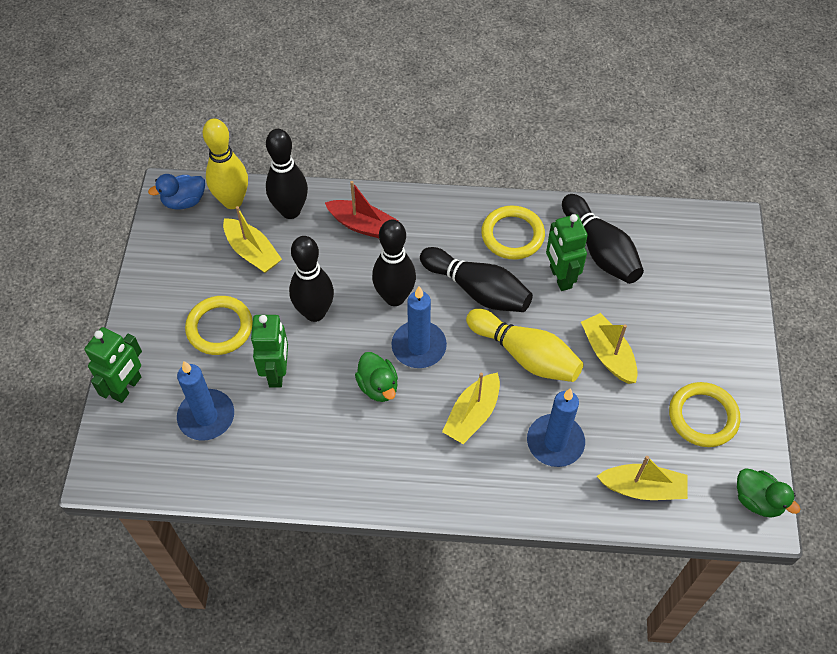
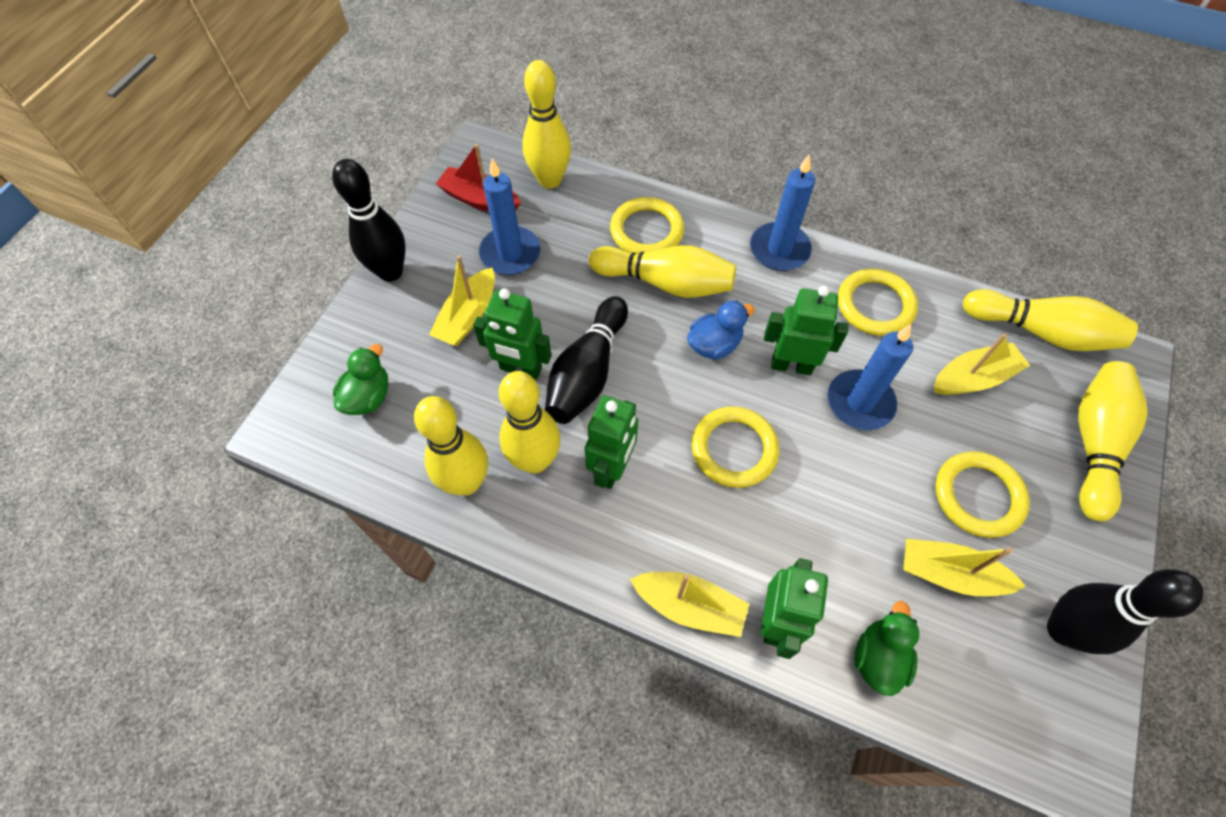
black bowling pin: 5 -> 3
green robot: 3 -> 4
yellow bowling pin: 2 -> 6
yellow ring: 3 -> 4

